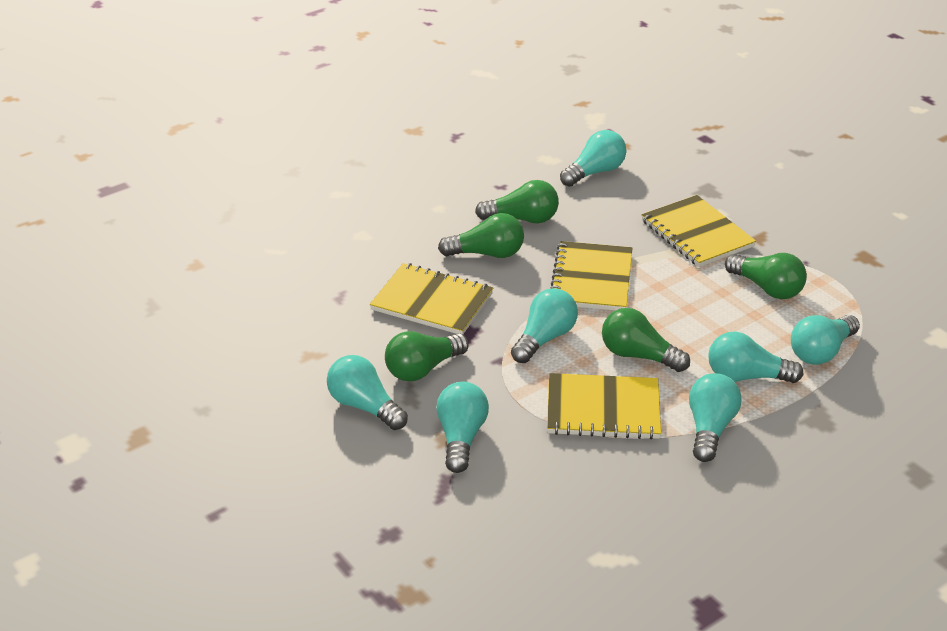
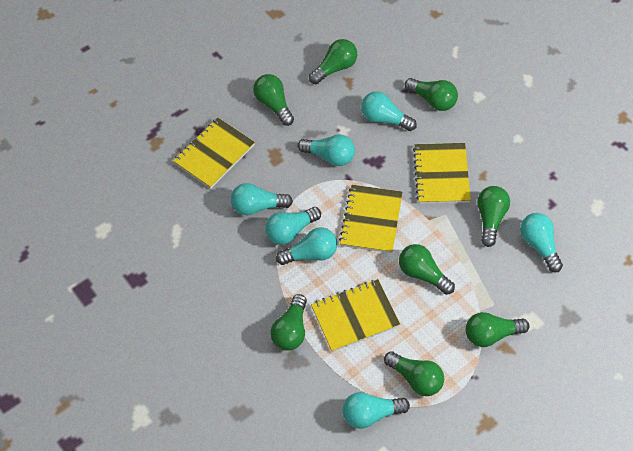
green light bulb: 5 -> 8

